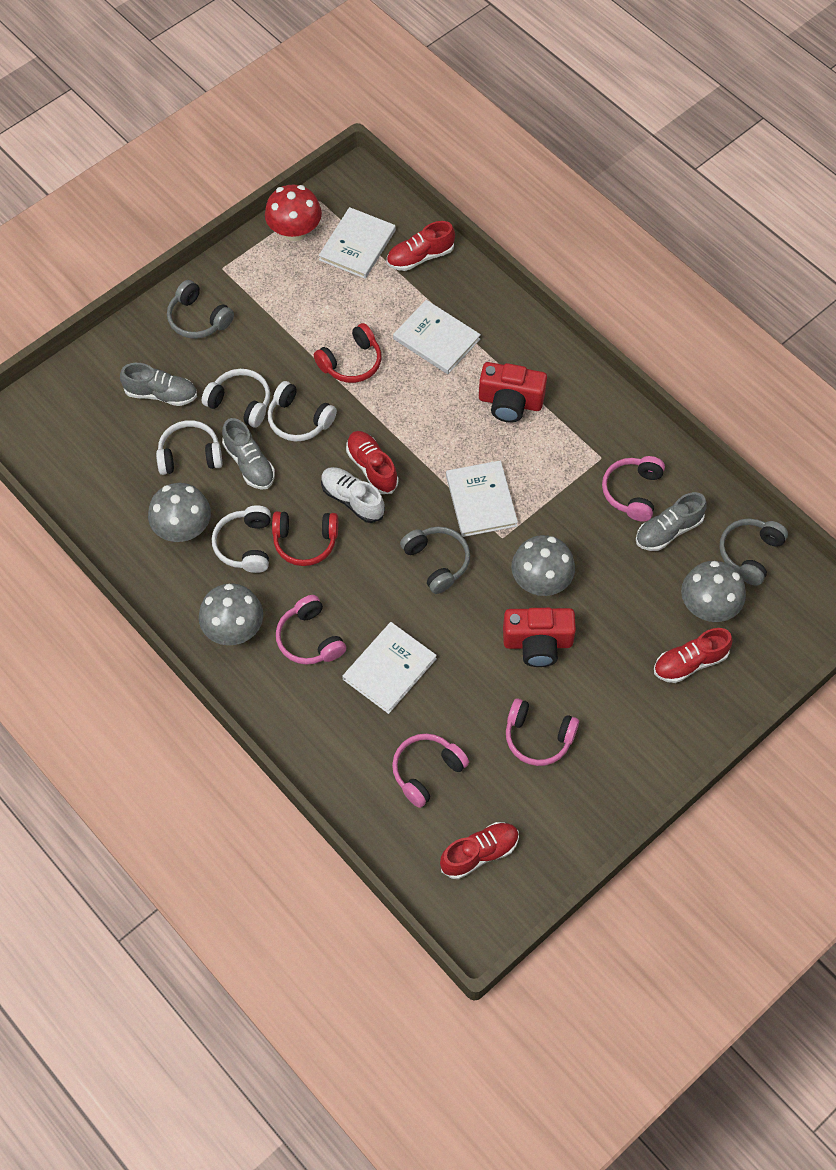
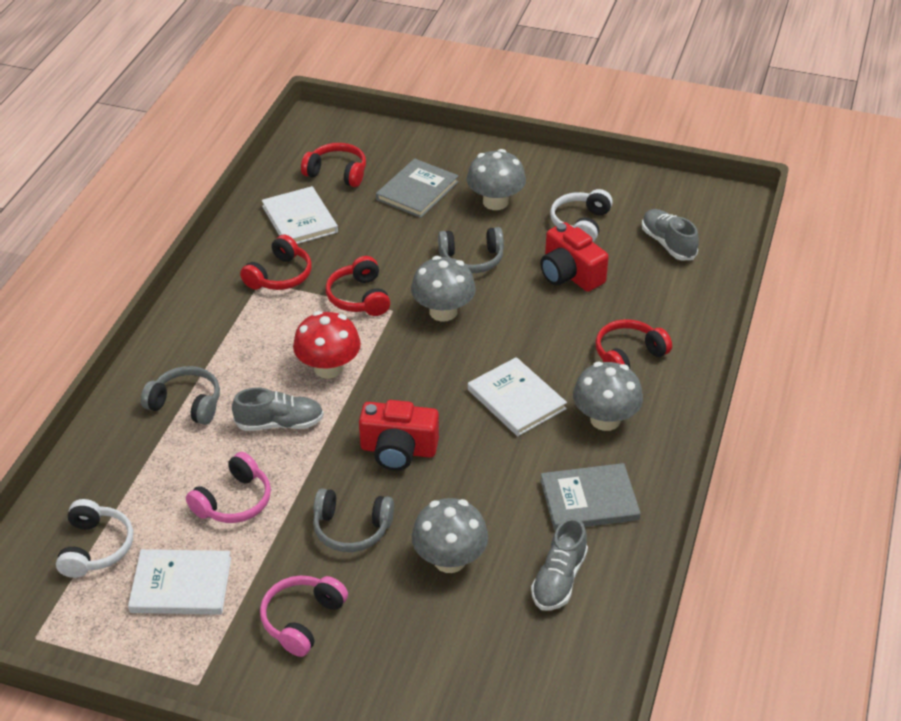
grey book: 0 -> 2
pink headphones: 4 -> 2
red headphones: 2 -> 4
red shoe: 4 -> 0
white book: 4 -> 3
white headphones: 4 -> 2
white shoe: 1 -> 0

